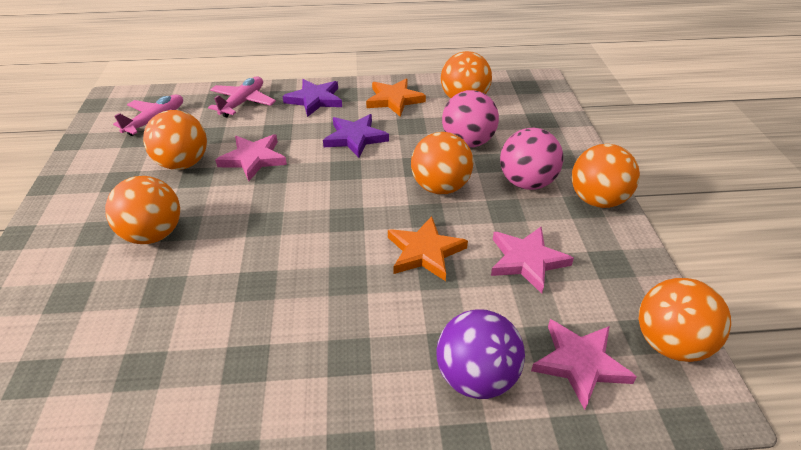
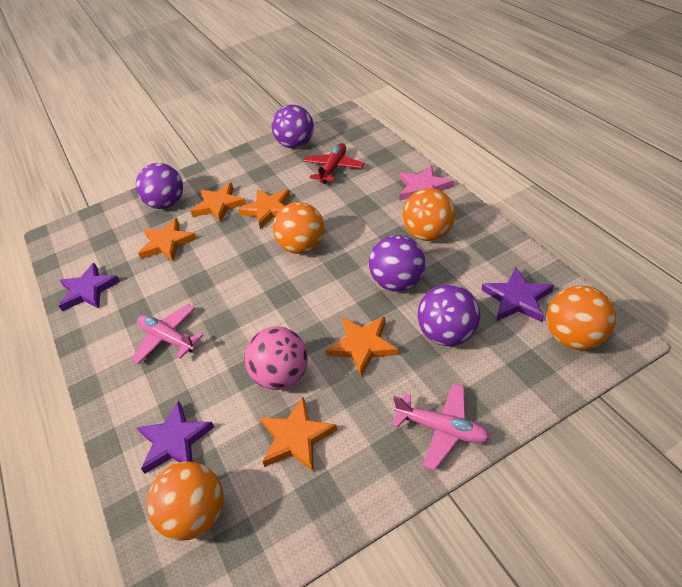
orange ball: 6 -> 4
orange star: 2 -> 5
pink ball: 2 -> 1
pink star: 3 -> 1
purple ball: 1 -> 4
purple star: 2 -> 3
red plane: 0 -> 1

